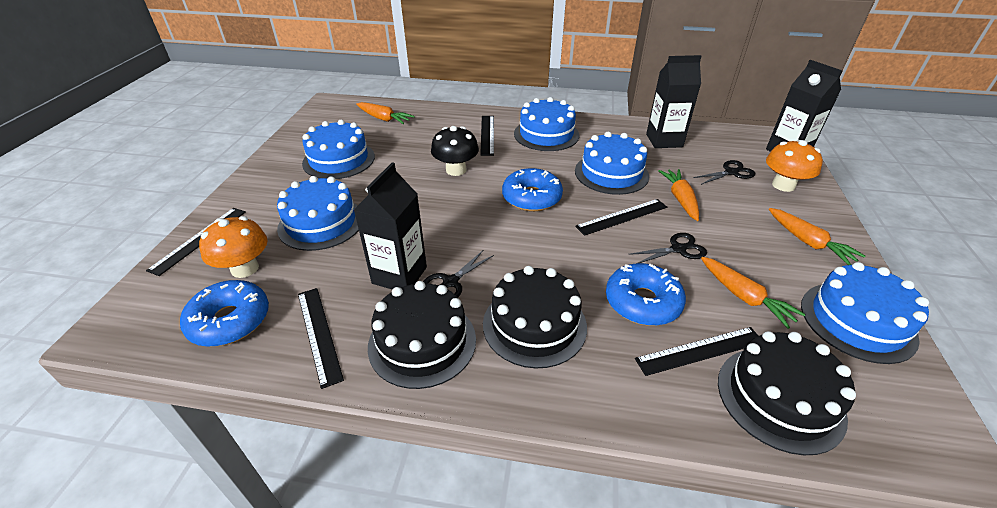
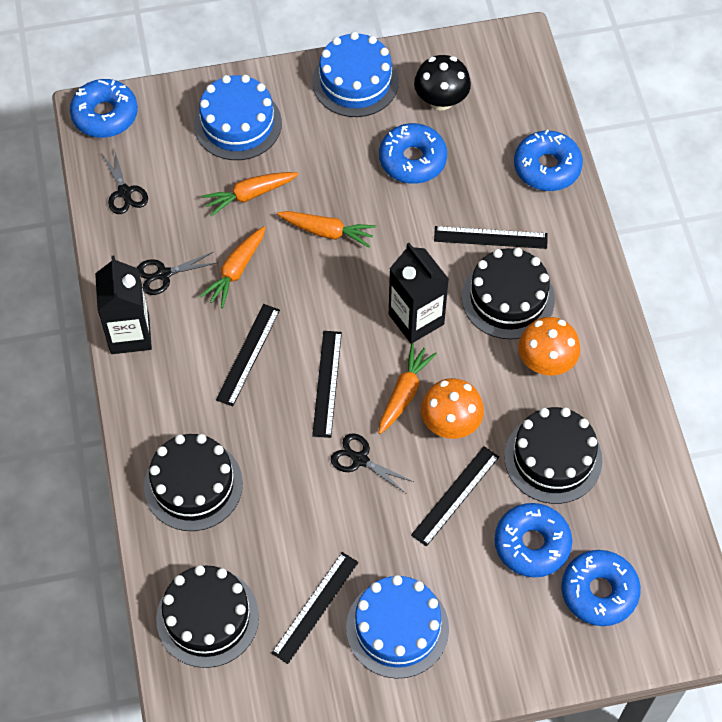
black cake: 3 -> 4
black carton: 3 -> 2
blue cake: 5 -> 3
blue donut: 3 -> 5

